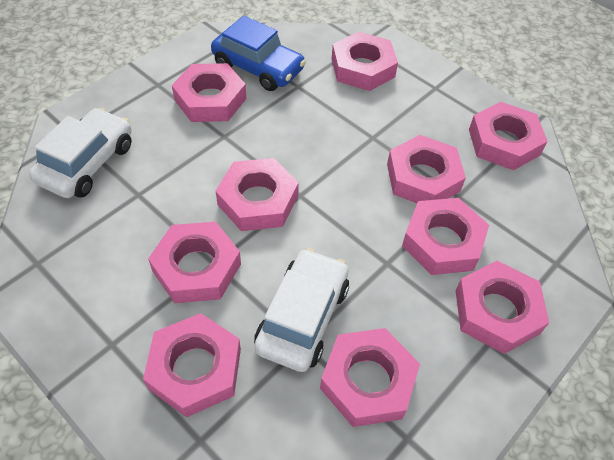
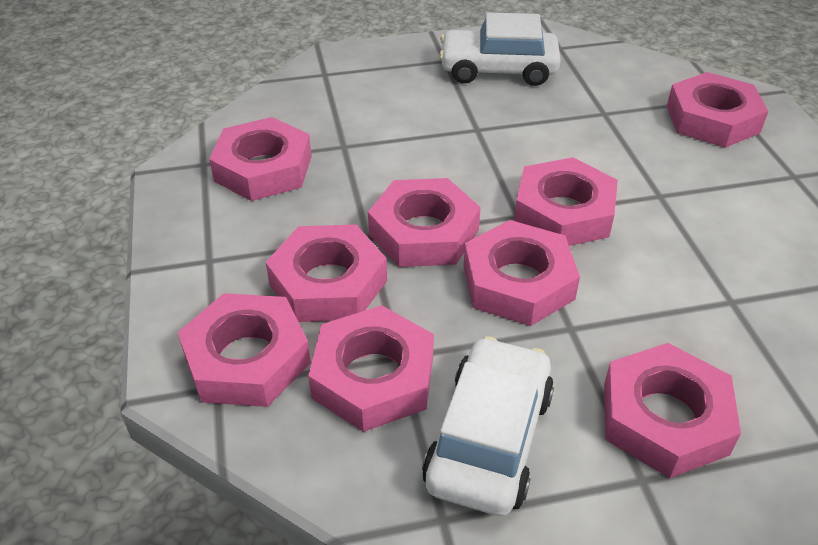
blue car: 1 -> 0
pink nut: 10 -> 9

